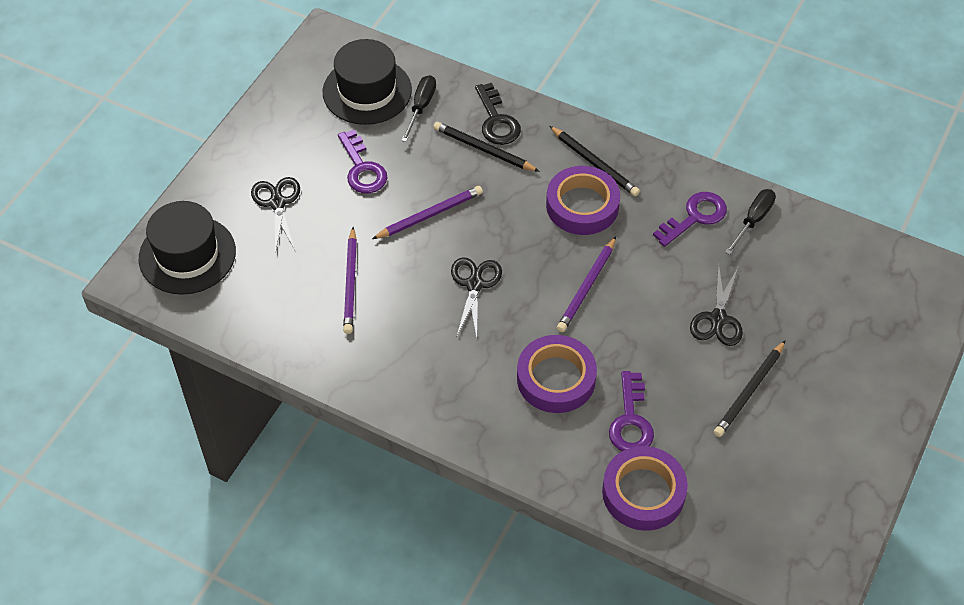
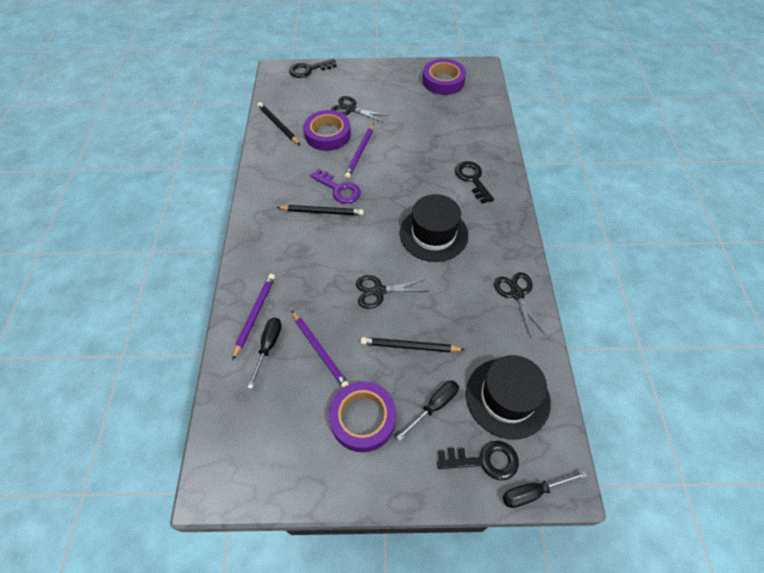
black key: 1 -> 3
black screwdriver: 2 -> 3
purple key: 3 -> 1

